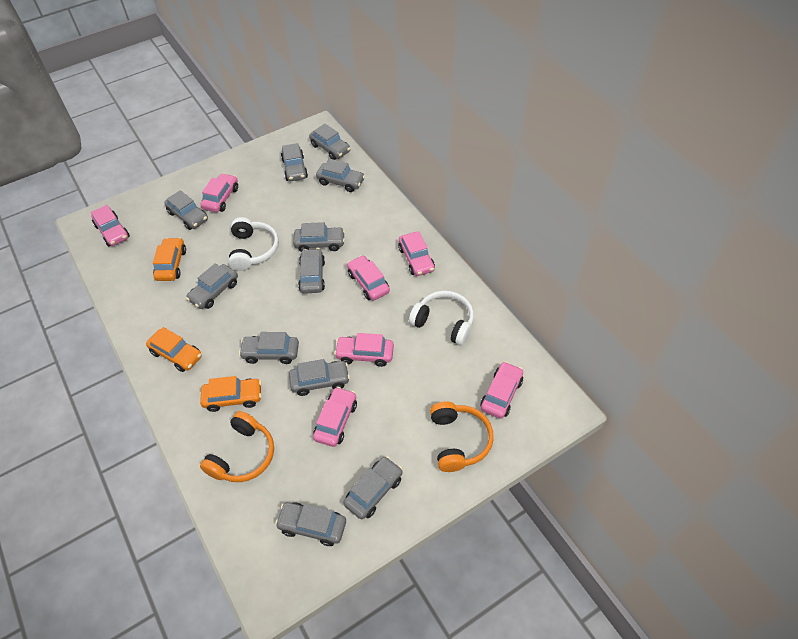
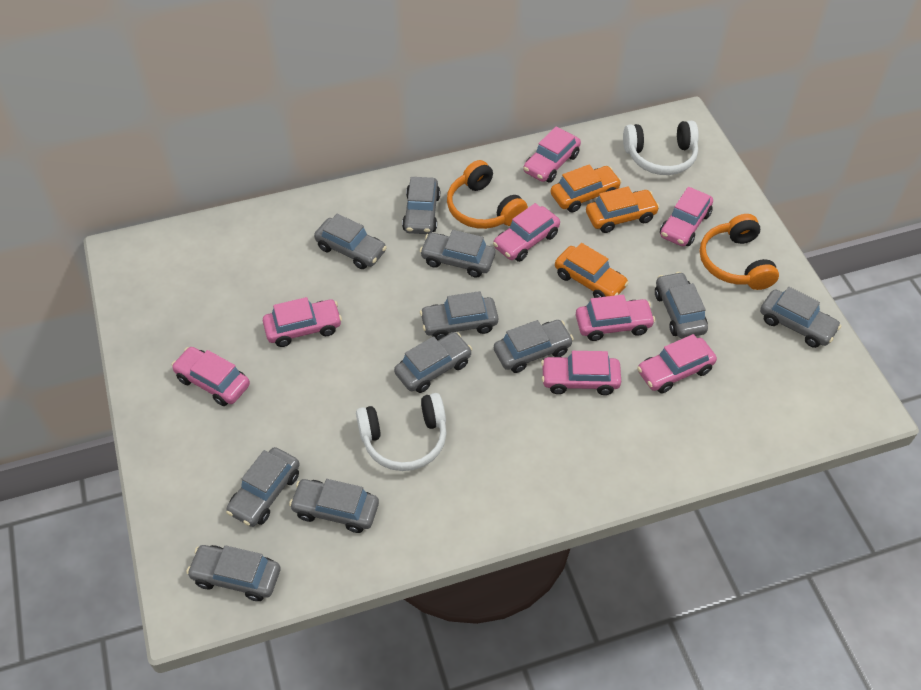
pink car: 7 -> 8

